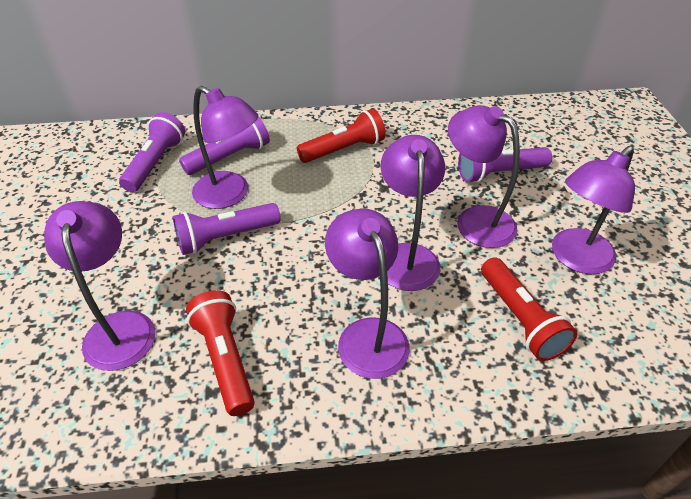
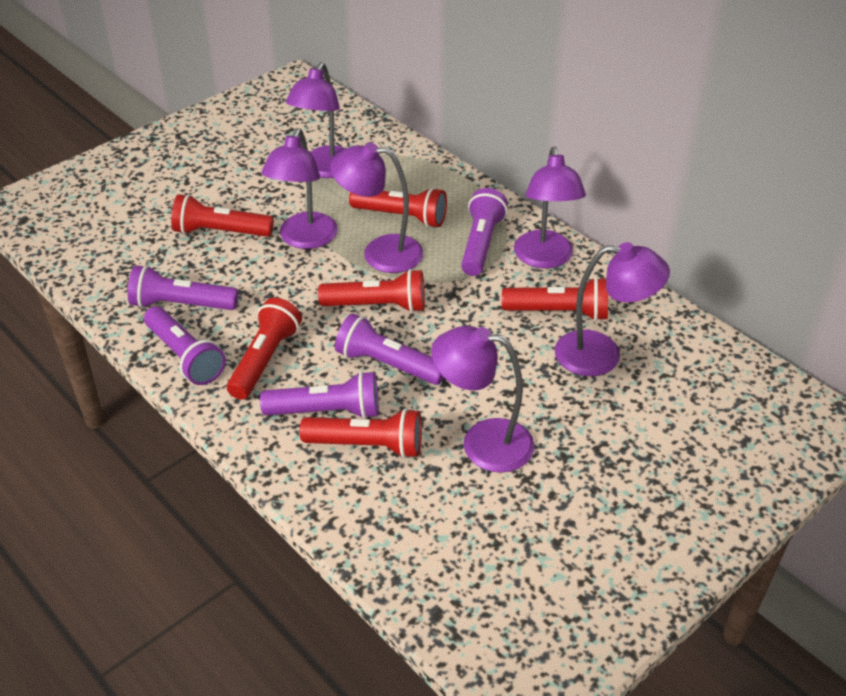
purple flashlight: 4 -> 5
red flashlight: 3 -> 6

